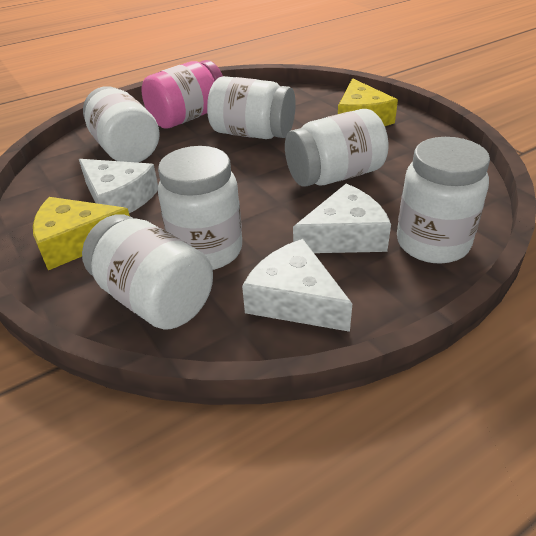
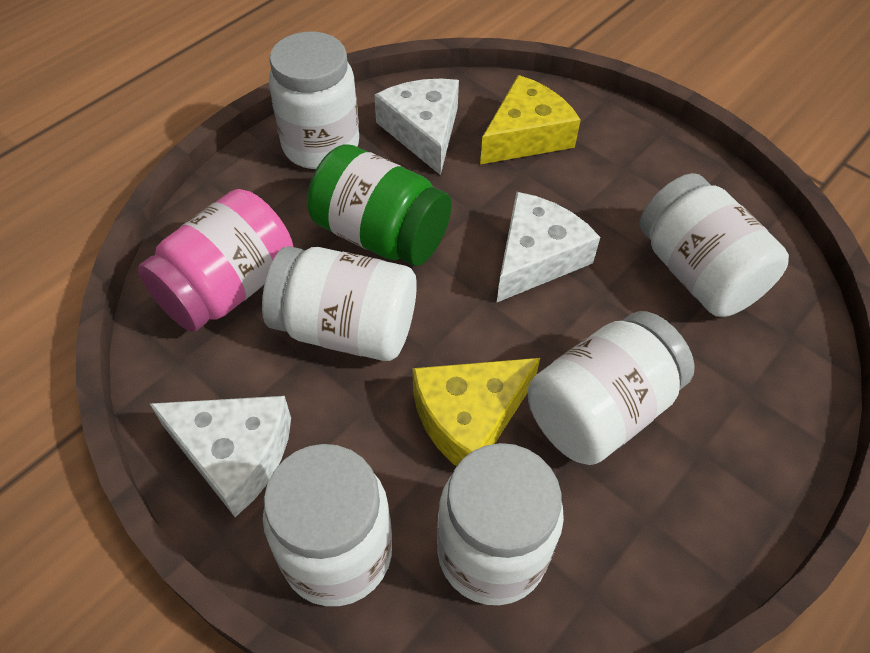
green jar: 0 -> 1

